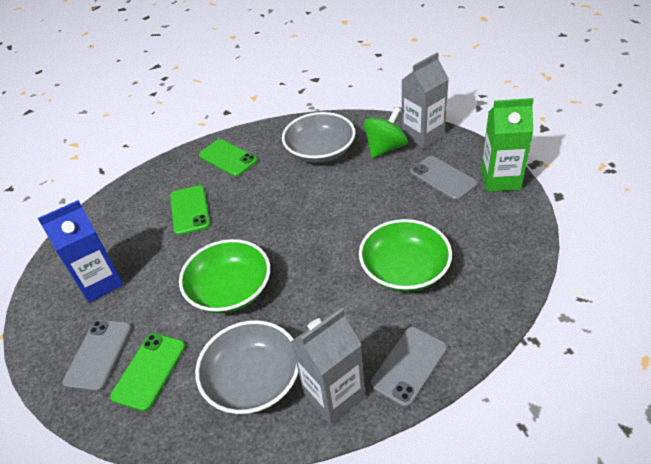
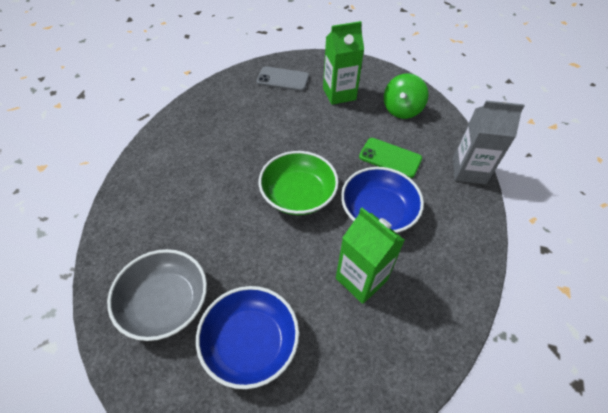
blue bowl: 0 -> 2
blue carton: 1 -> 0
green bowl: 2 -> 1
green carton: 1 -> 2
green phone: 3 -> 1
grey bowl: 2 -> 1
grey carton: 2 -> 1
grey phone: 3 -> 1

